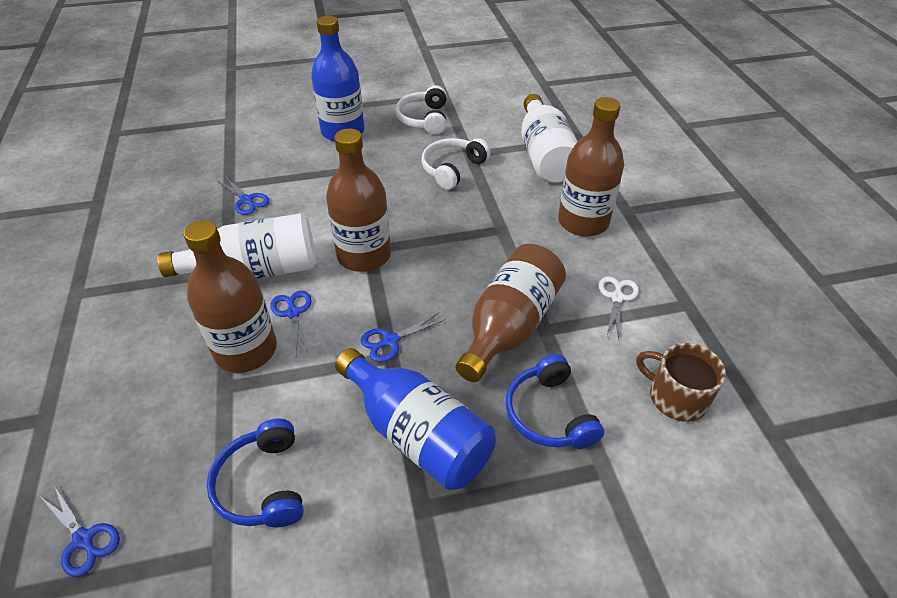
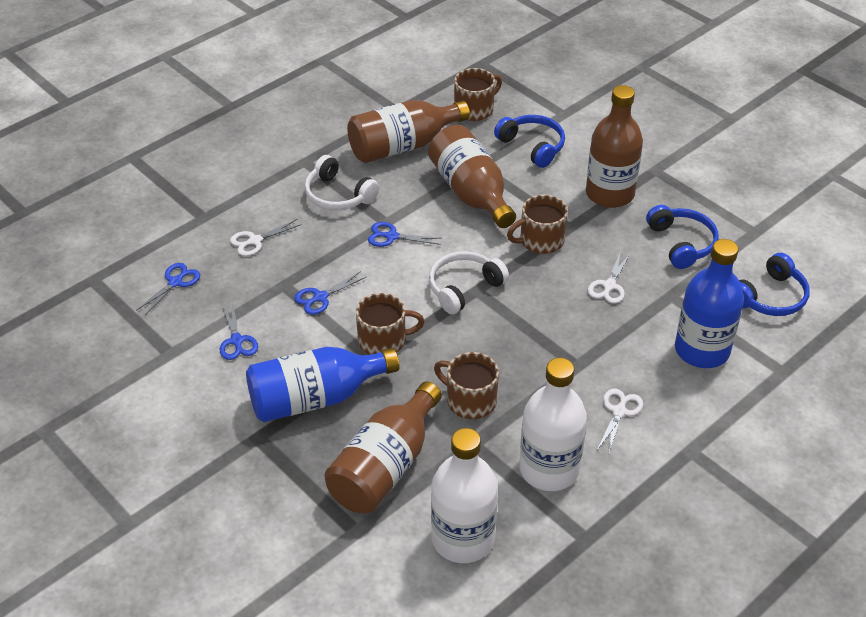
blue headphones: 2 -> 3
brown mug: 1 -> 4
white scissors: 1 -> 3

